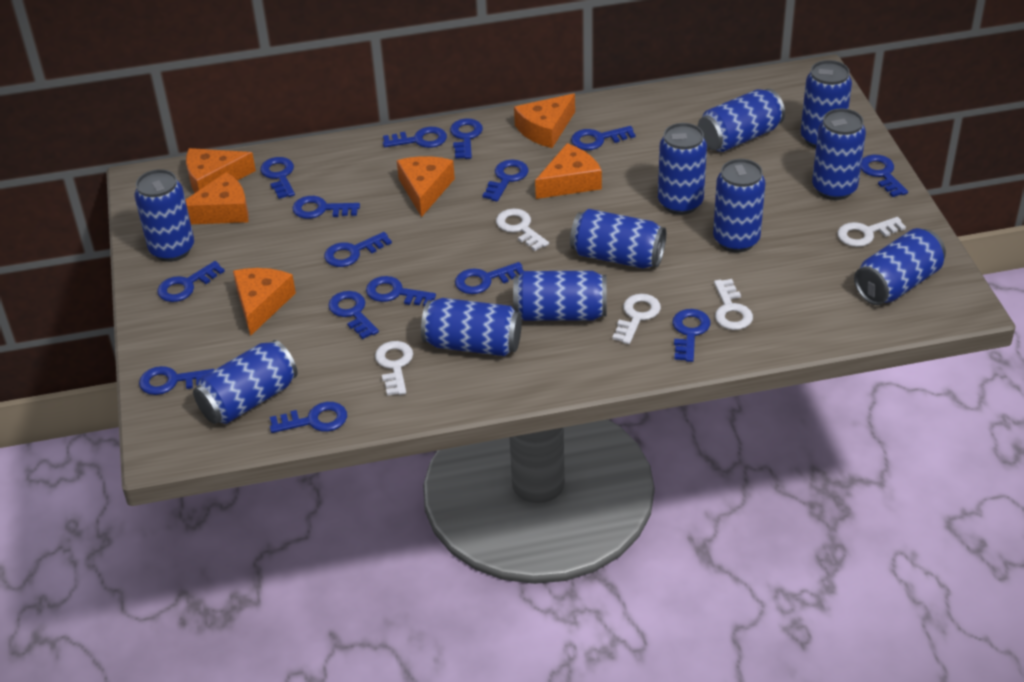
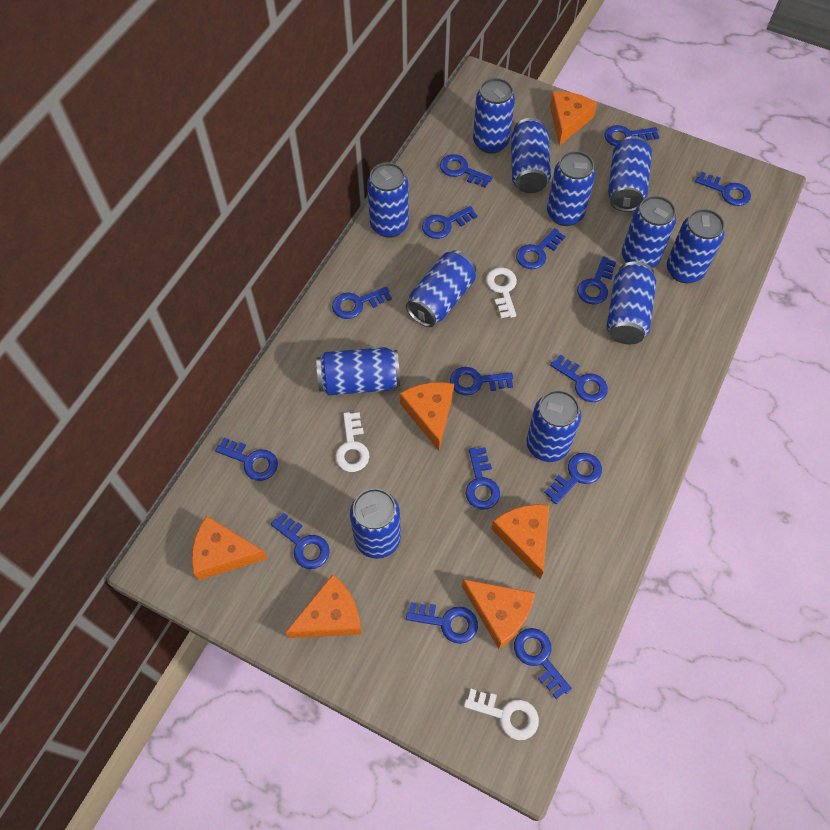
blue can: 11 -> 12
white key: 5 -> 3

